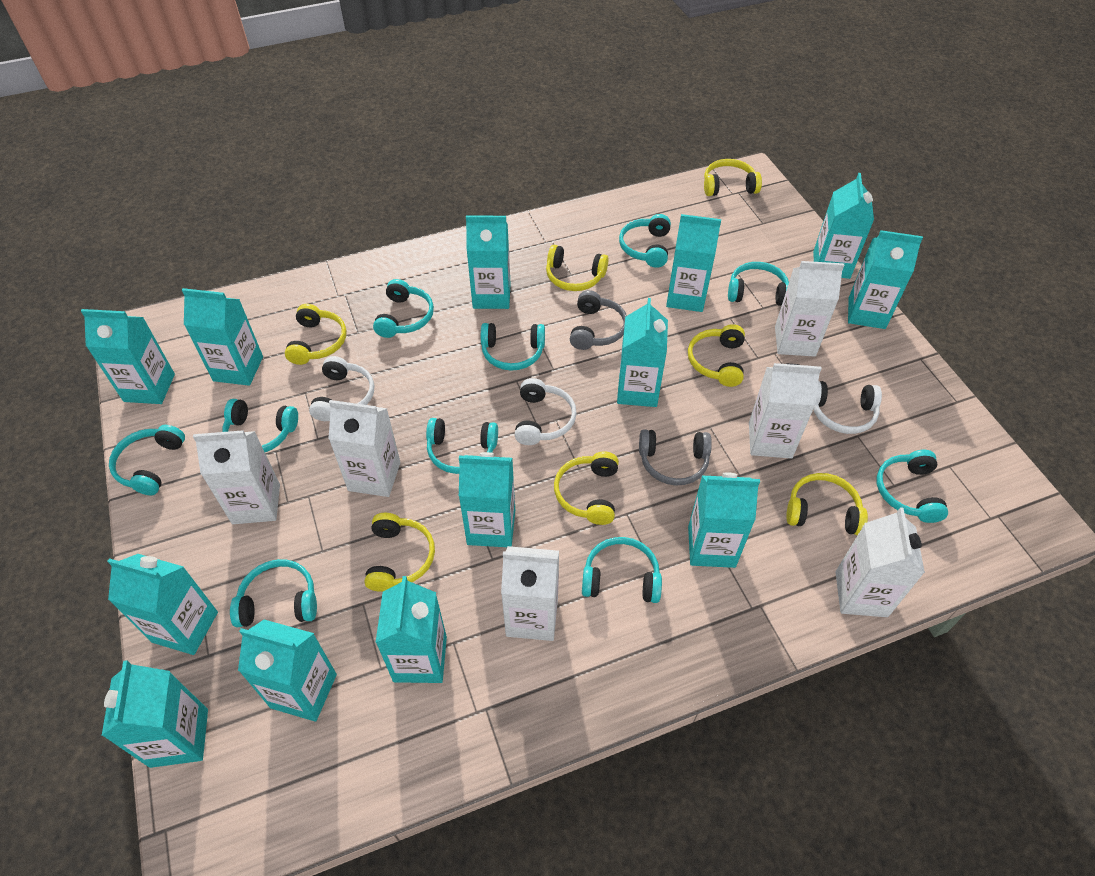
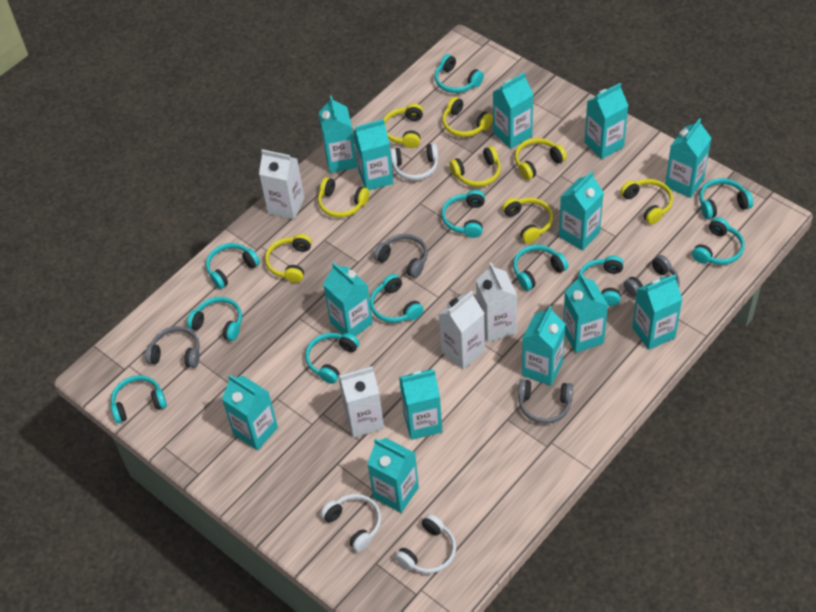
grey headphones: 2 -> 4
turquoise headphones: 10 -> 11
white carton: 6 -> 4
yellow headphones: 7 -> 8

